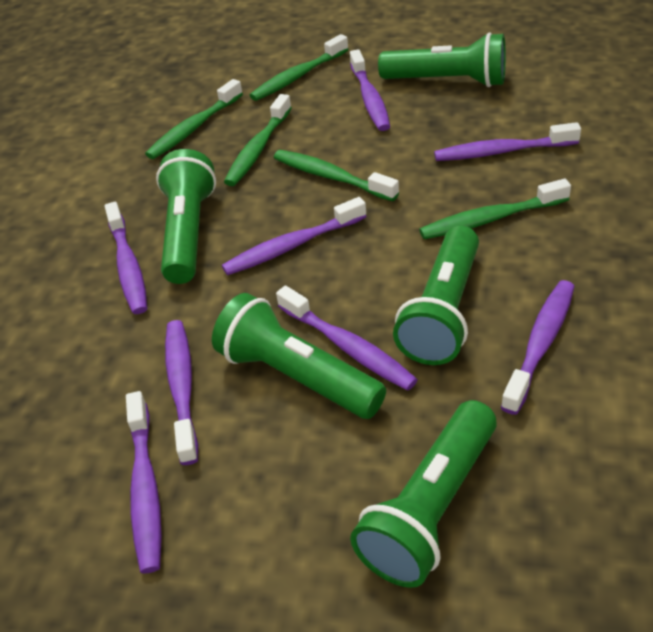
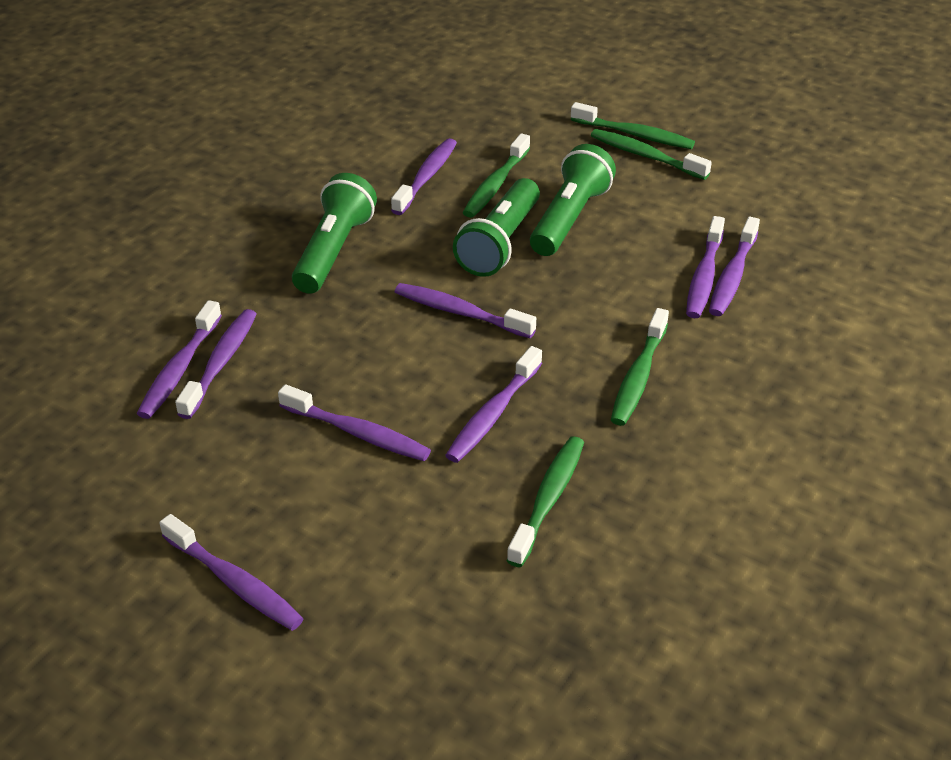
green flashlight: 5 -> 3
purple toothbrush: 8 -> 9

